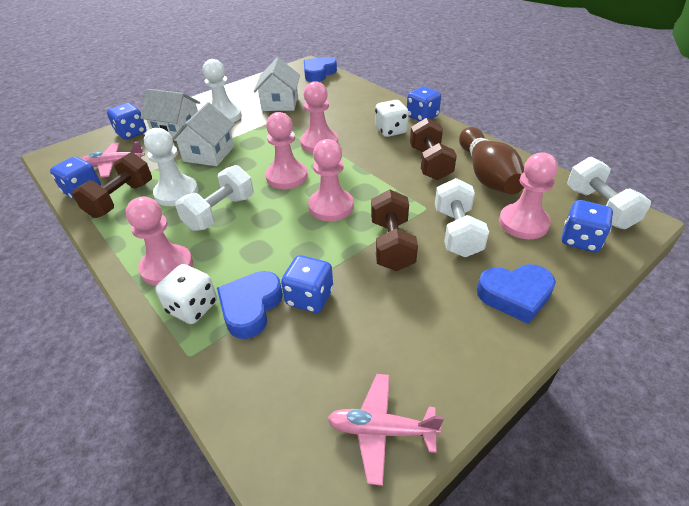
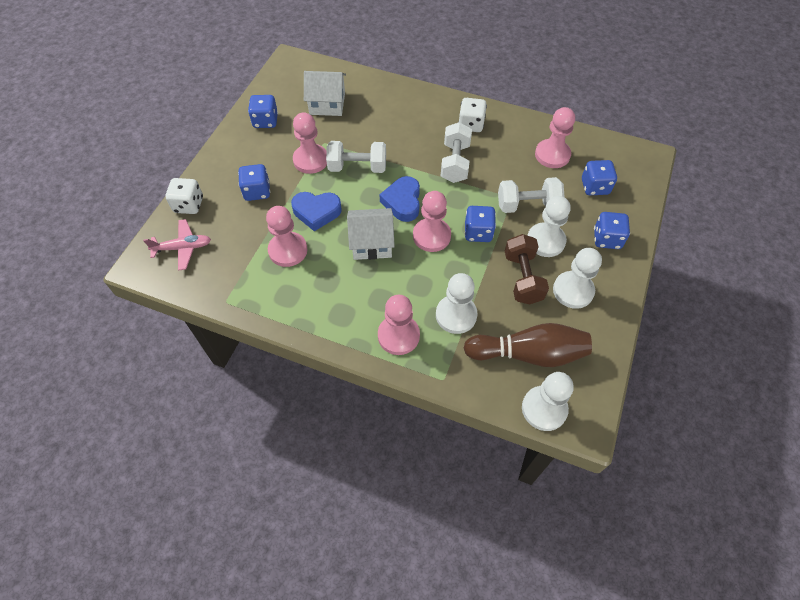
blue heart: 3 -> 2
brown dumbbell: 3 -> 1
pink plane: 2 -> 1
white house: 3 -> 2
white pawn: 2 -> 4

